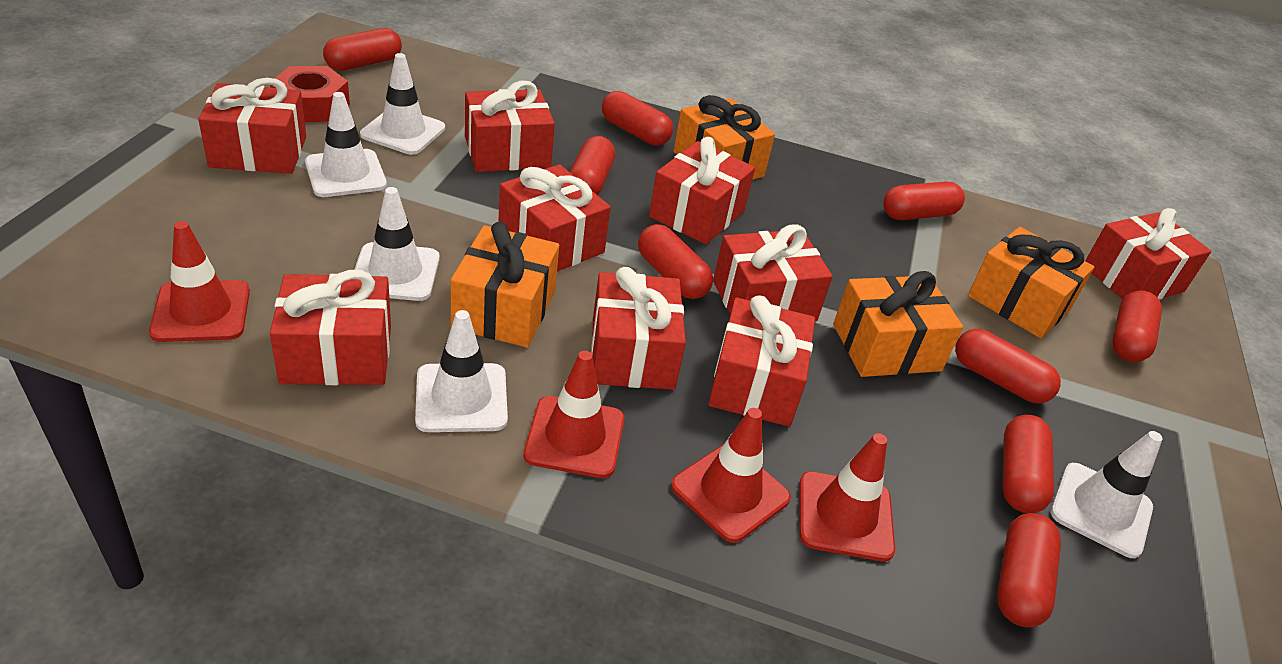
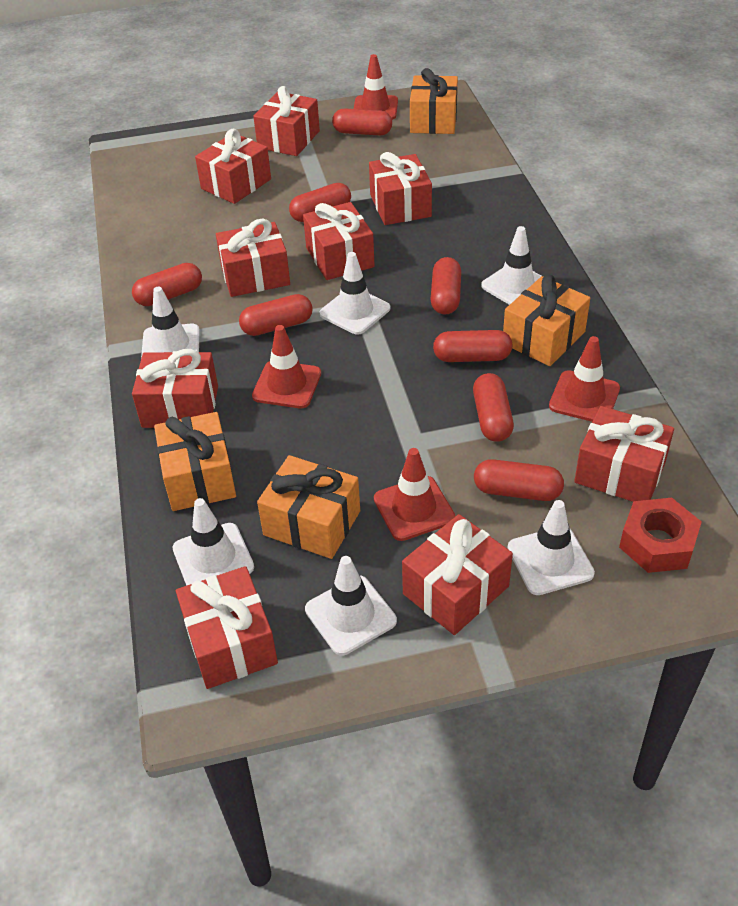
red capsule: 9 -> 8
white traffic cone: 5 -> 6

